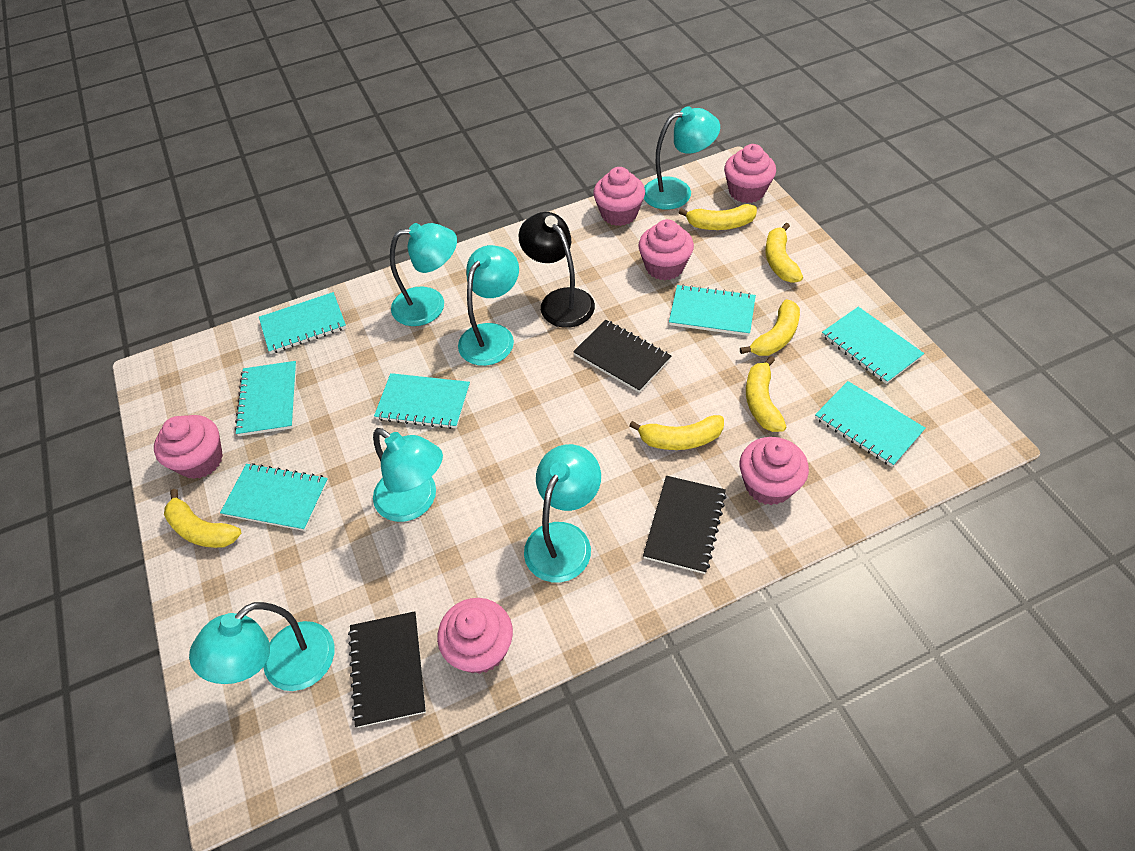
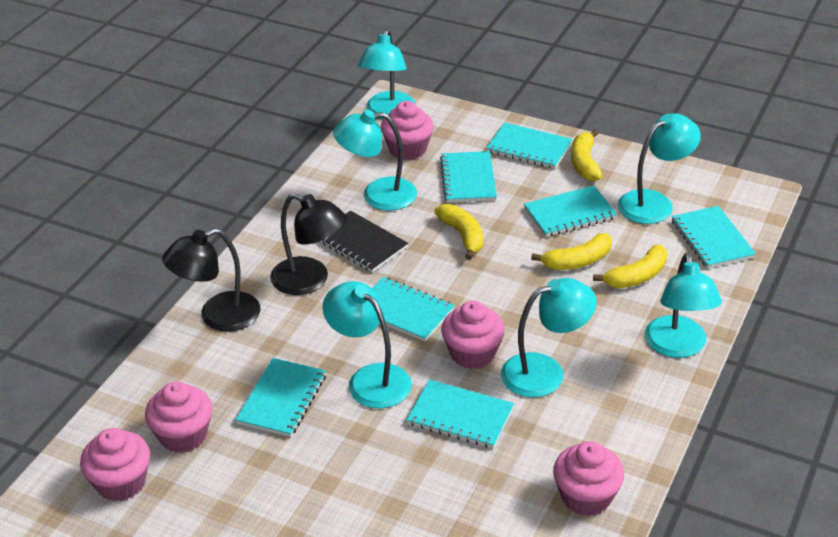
black lamp: 1 -> 2
black notebook: 3 -> 1
pink cupcake: 6 -> 5
yellow banana: 6 -> 4

